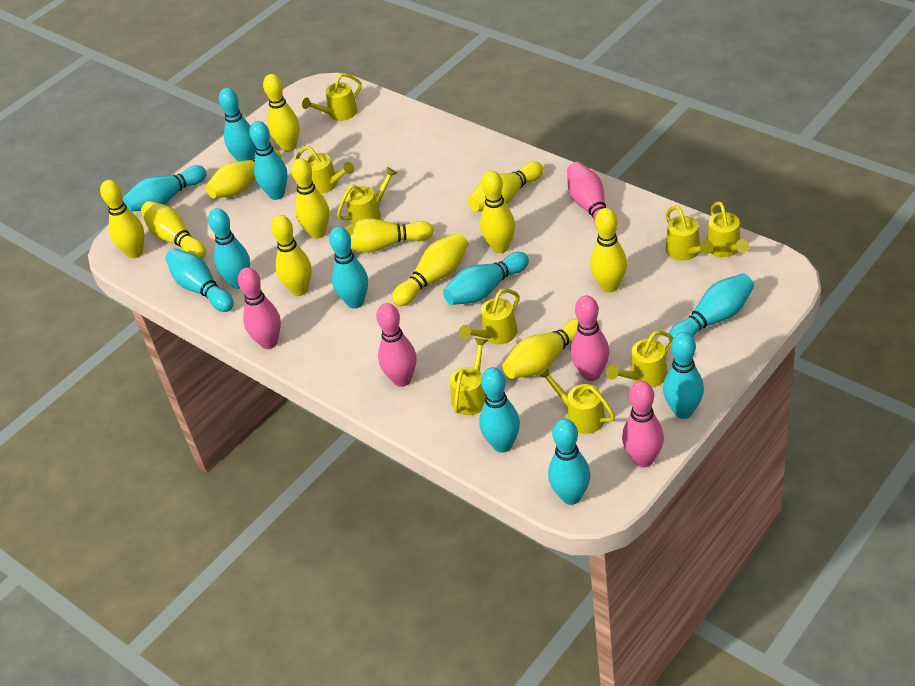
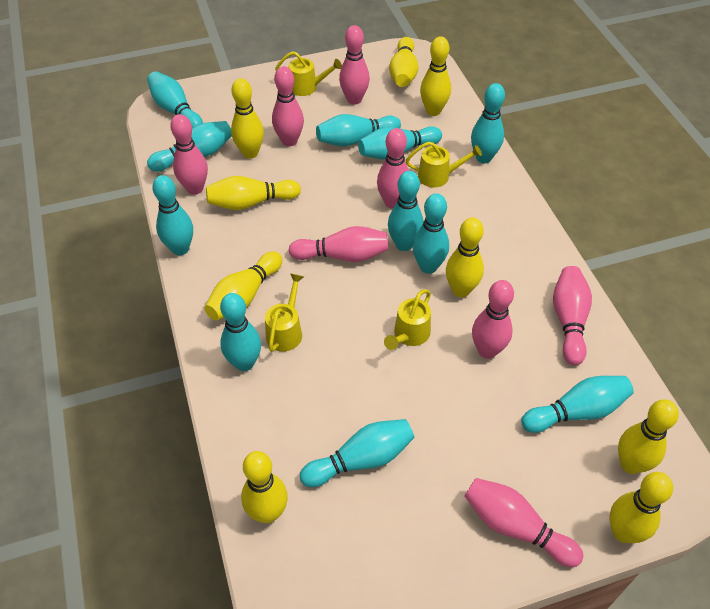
pink bowling pin: 5 -> 8
yellow bowling pin: 12 -> 9
yellow watering can: 9 -> 4

